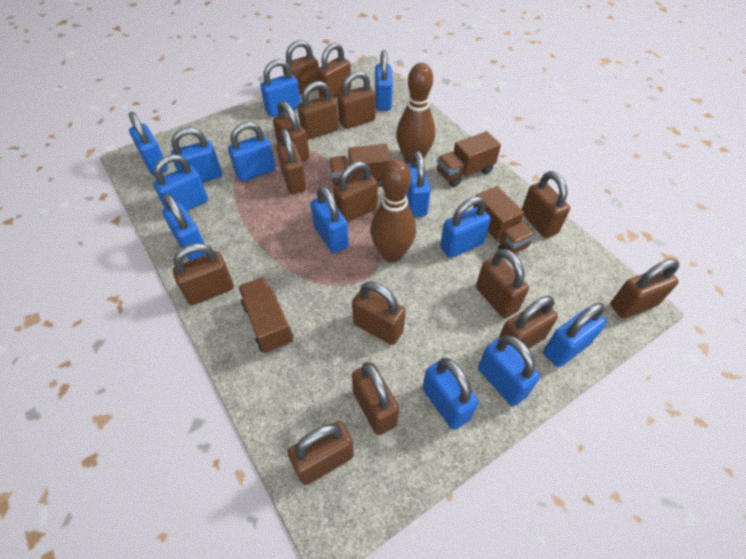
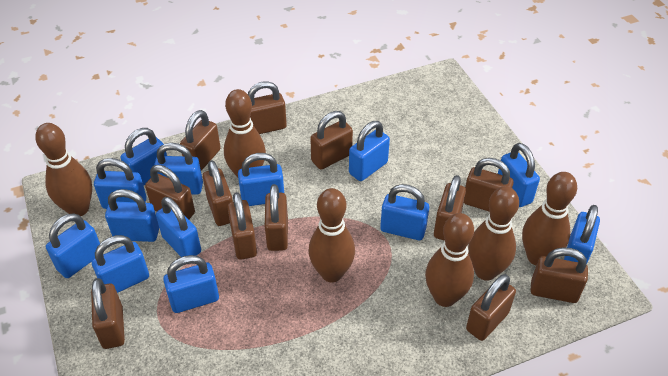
brown bowling pin: 2 -> 6
brown padlock: 15 -> 12
brown truck: 4 -> 0

